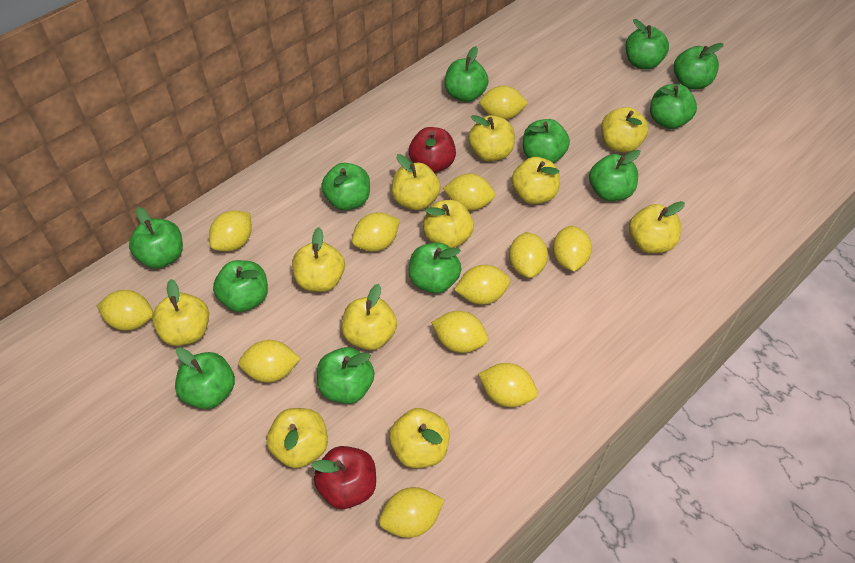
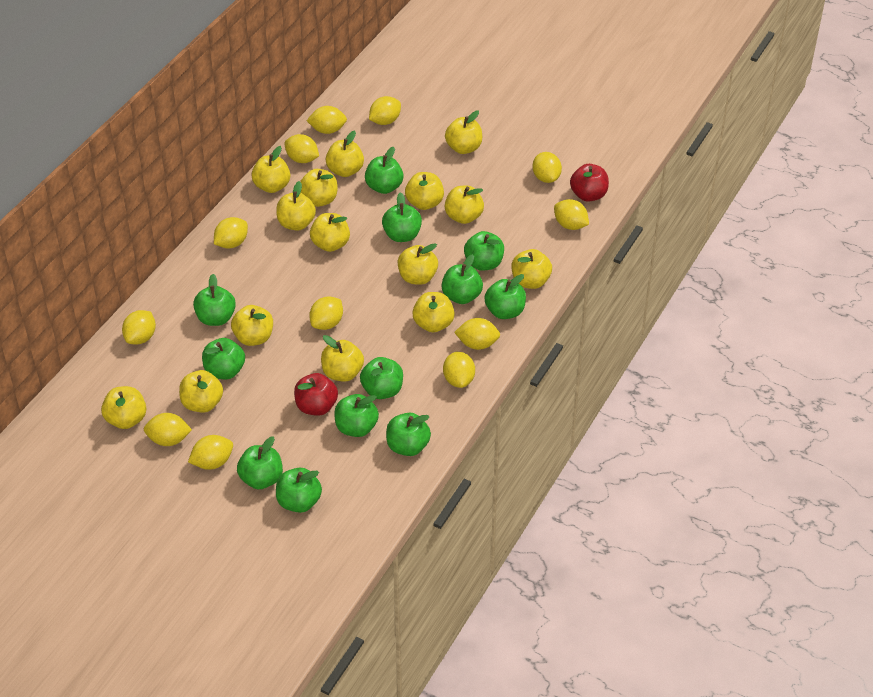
yellow apple: 11 -> 15

